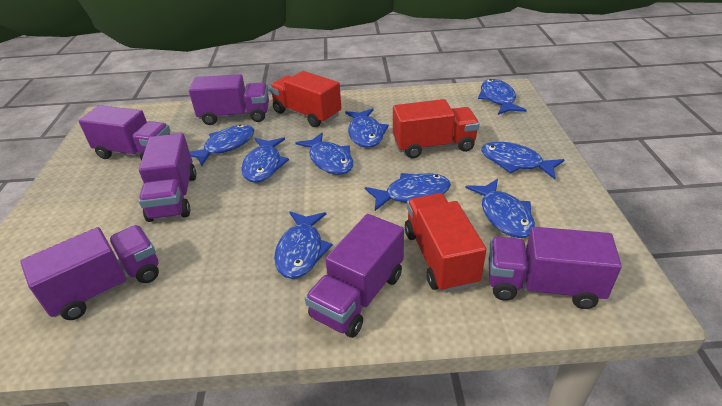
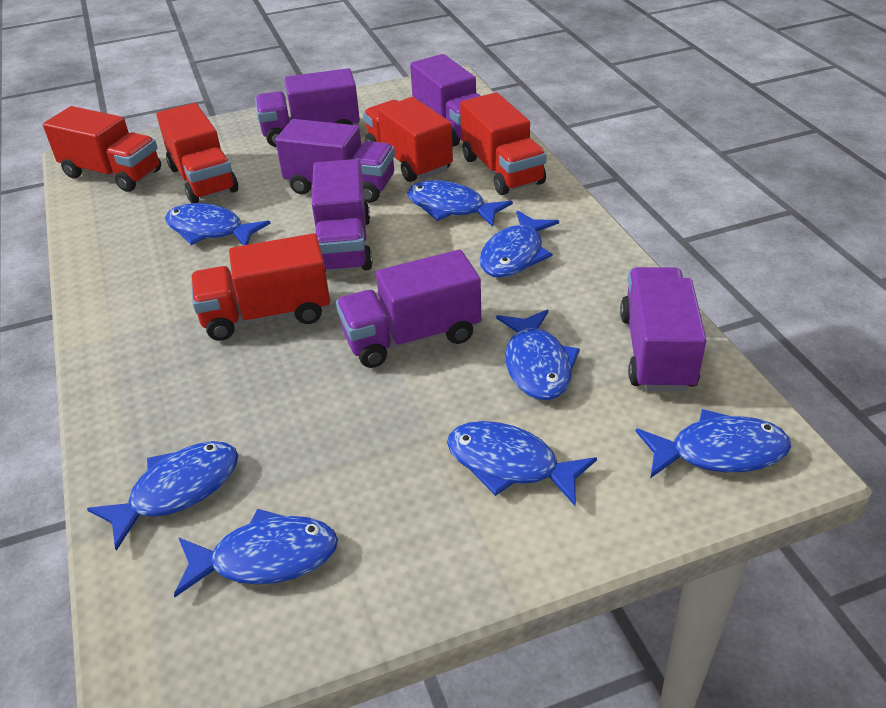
blue fish: 9 -> 8
red truck: 3 -> 5

